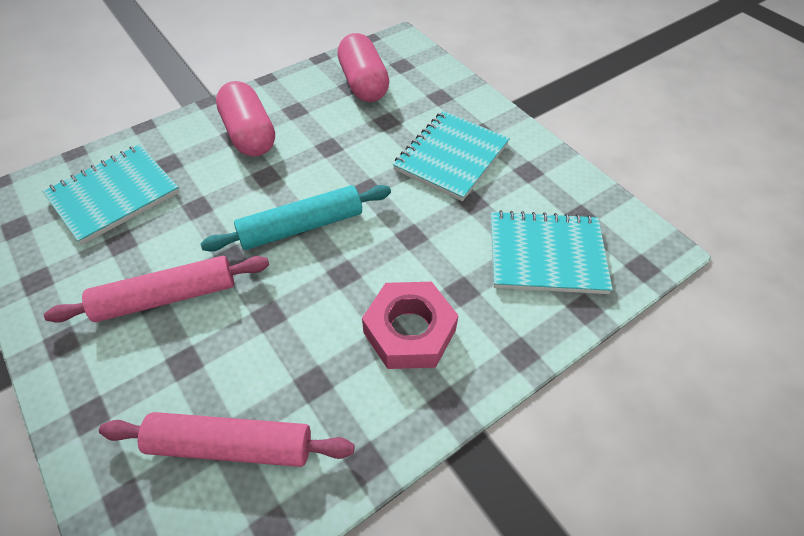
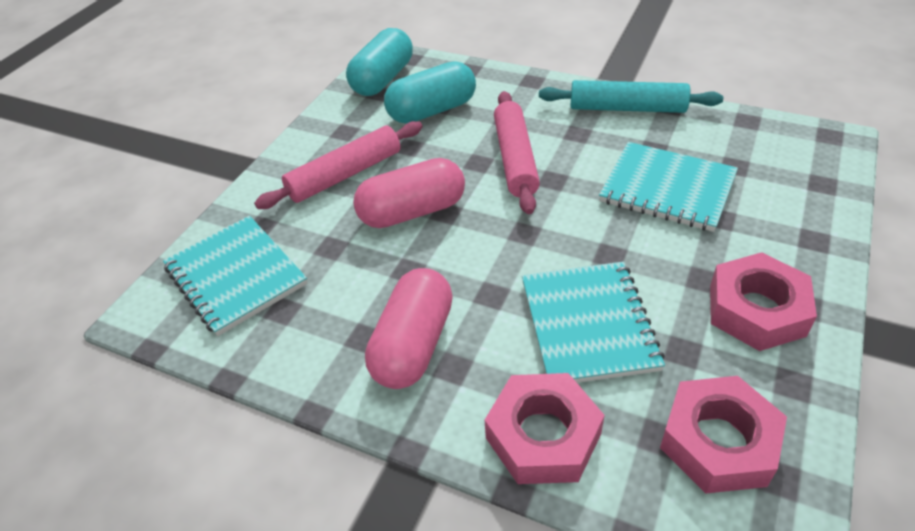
pink nut: 1 -> 3
turquoise capsule: 0 -> 2

